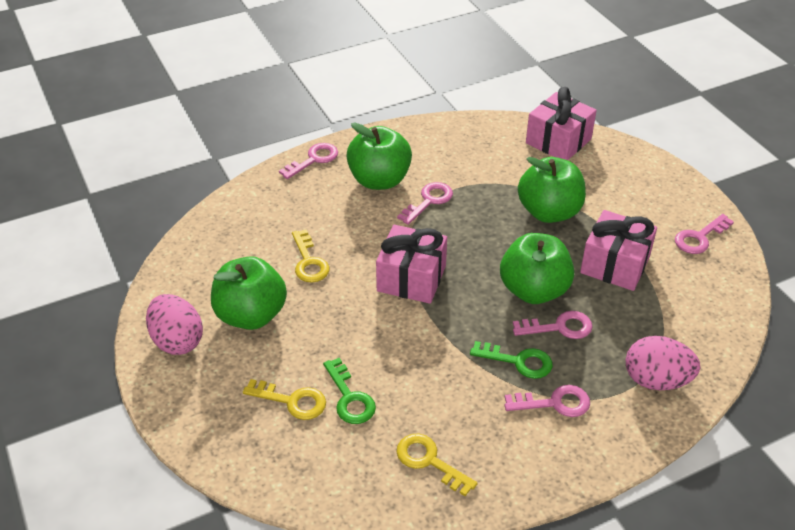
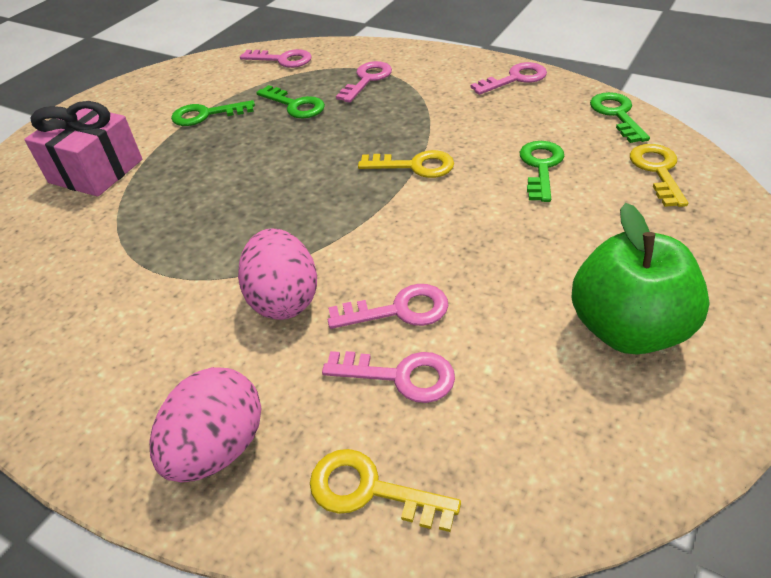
green apple: 4 -> 1
green key: 2 -> 4
pink gift: 3 -> 1

